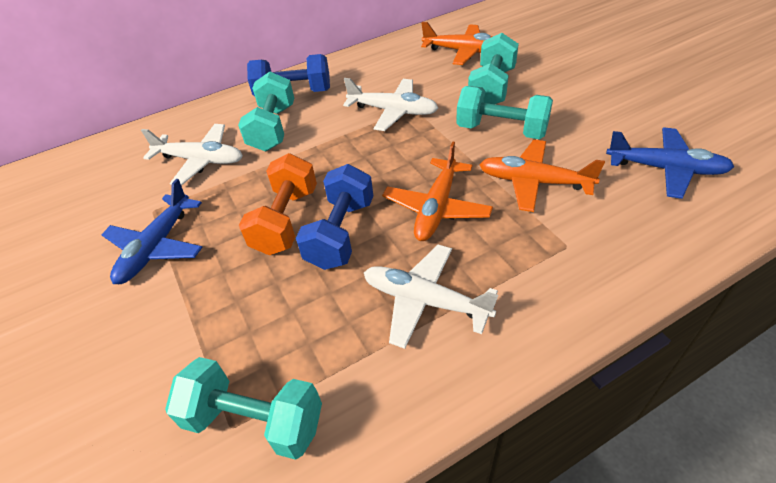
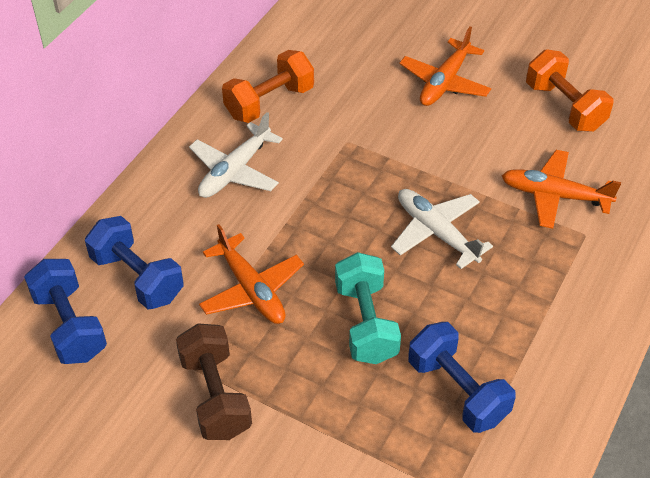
blue dumbbell: 2 -> 3
blue plane: 2 -> 0
brown dumbbell: 0 -> 1
orange dumbbell: 1 -> 2
turquoise dumbbell: 4 -> 1
white plane: 3 -> 2

